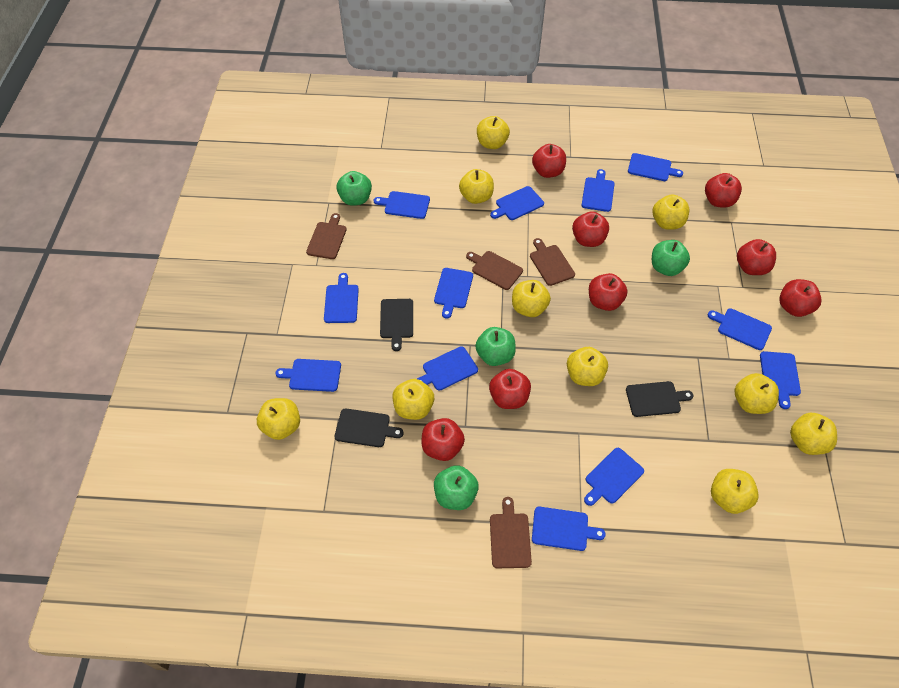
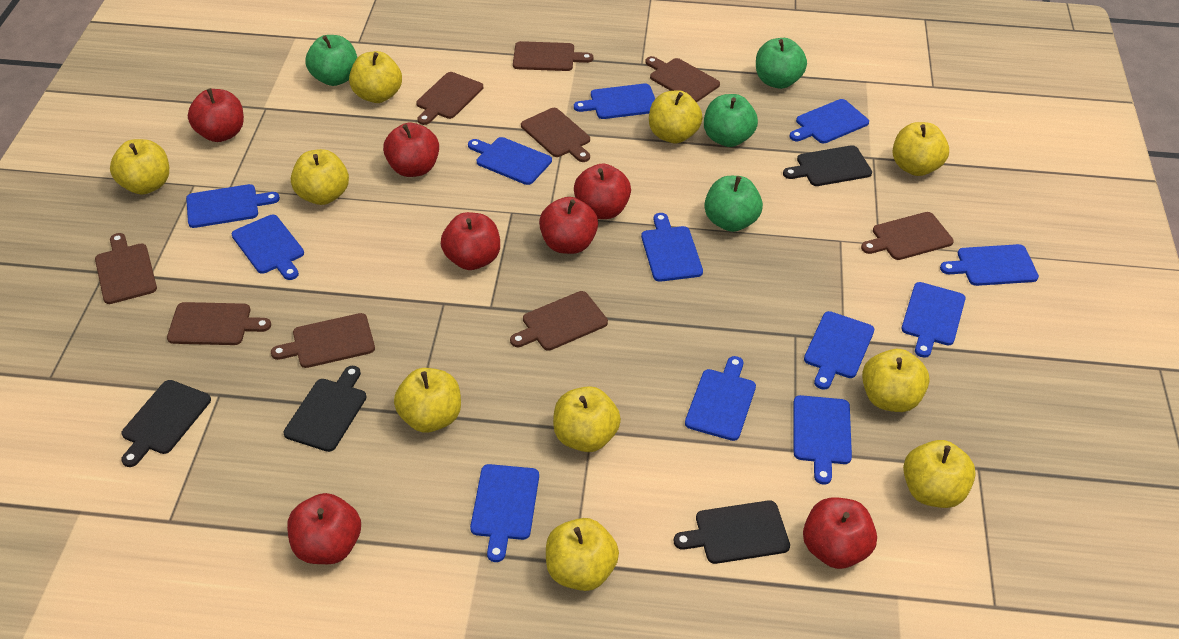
black cutting board: 3 -> 4
brown cutting board: 4 -> 9
red apple: 8 -> 7

